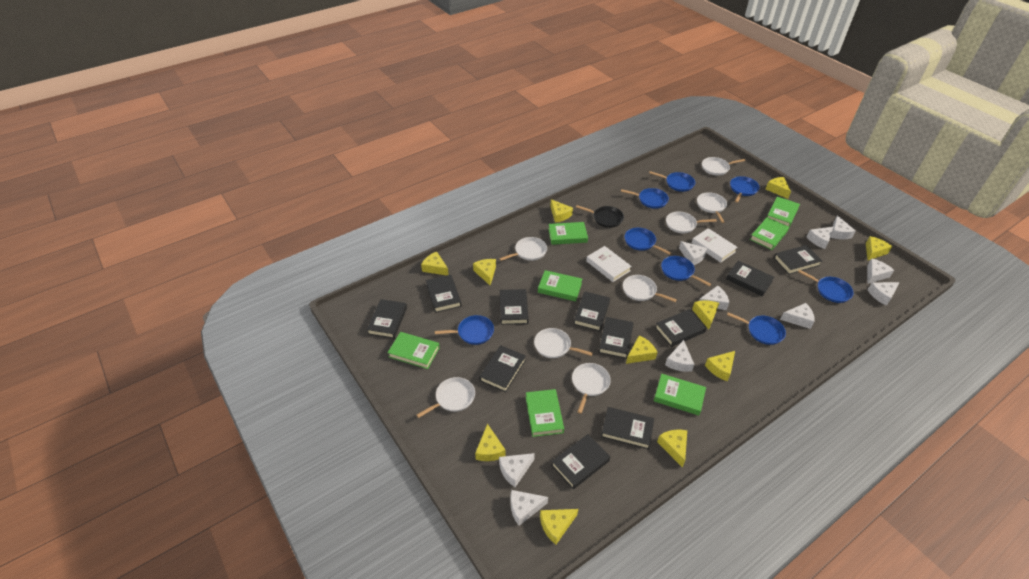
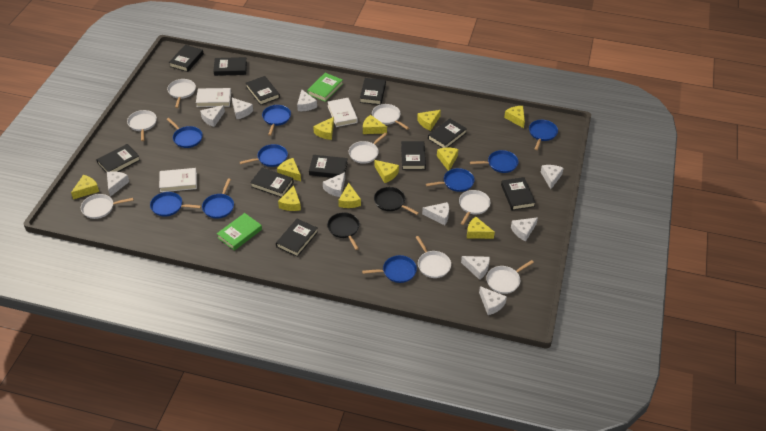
black pan: 1 -> 2
blue pan: 8 -> 9
green book: 7 -> 2
white book: 2 -> 3

